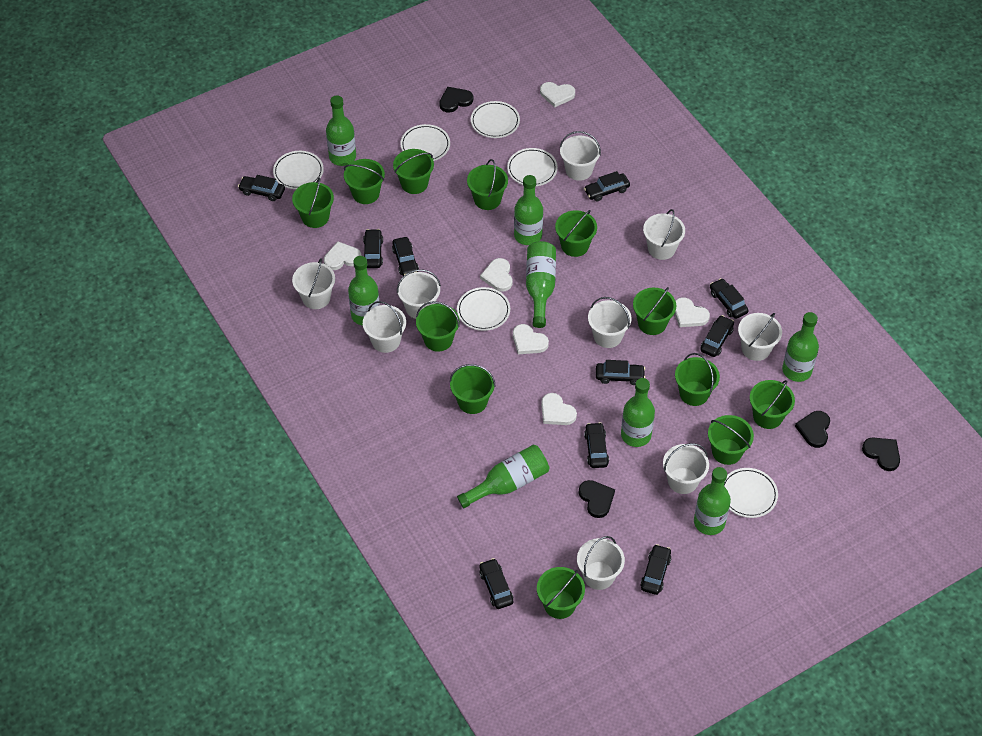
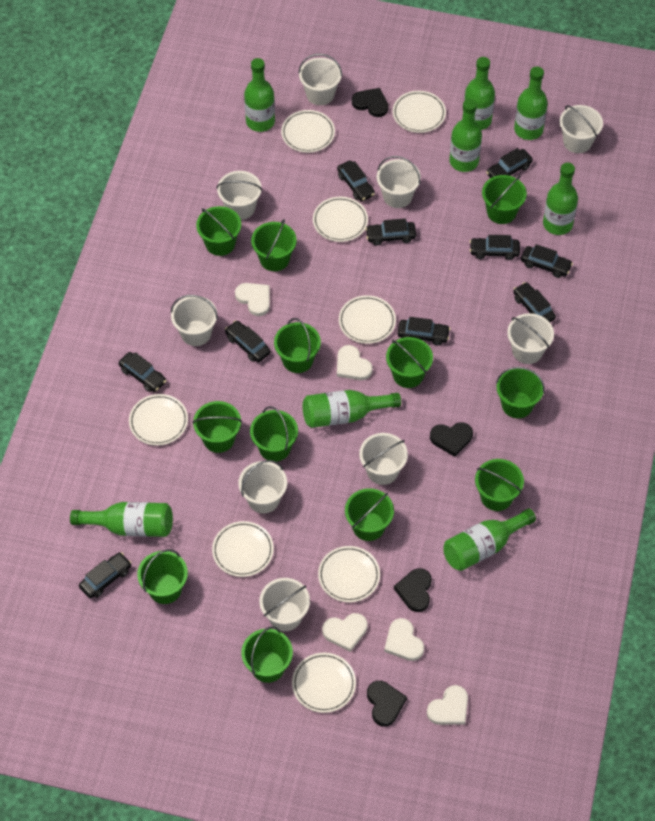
white heart: 6 -> 5
white plate: 6 -> 8

